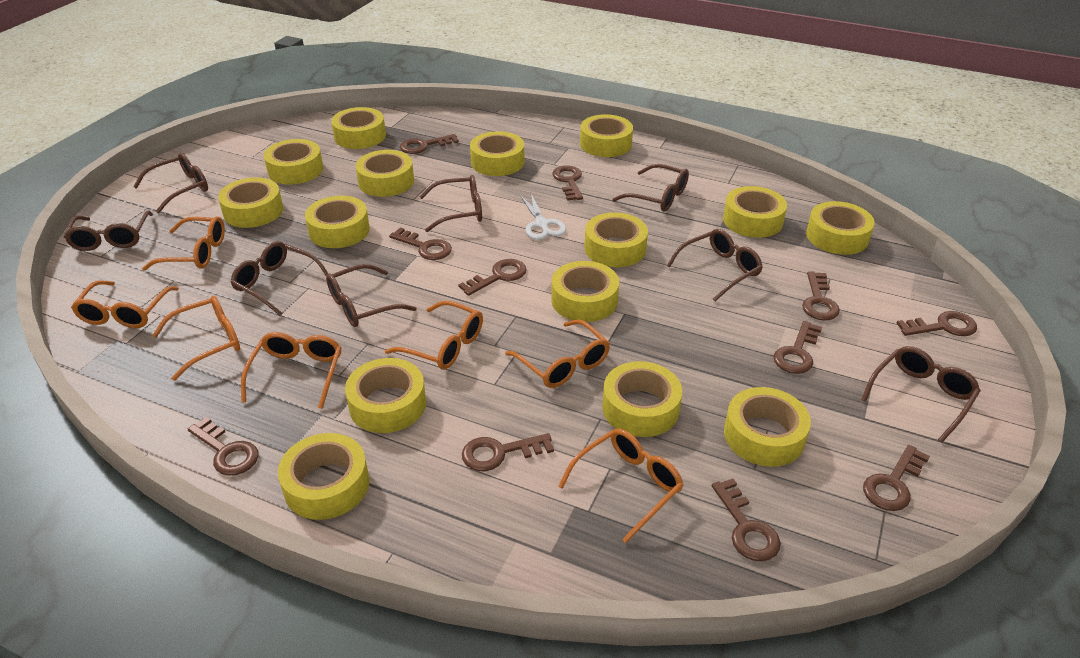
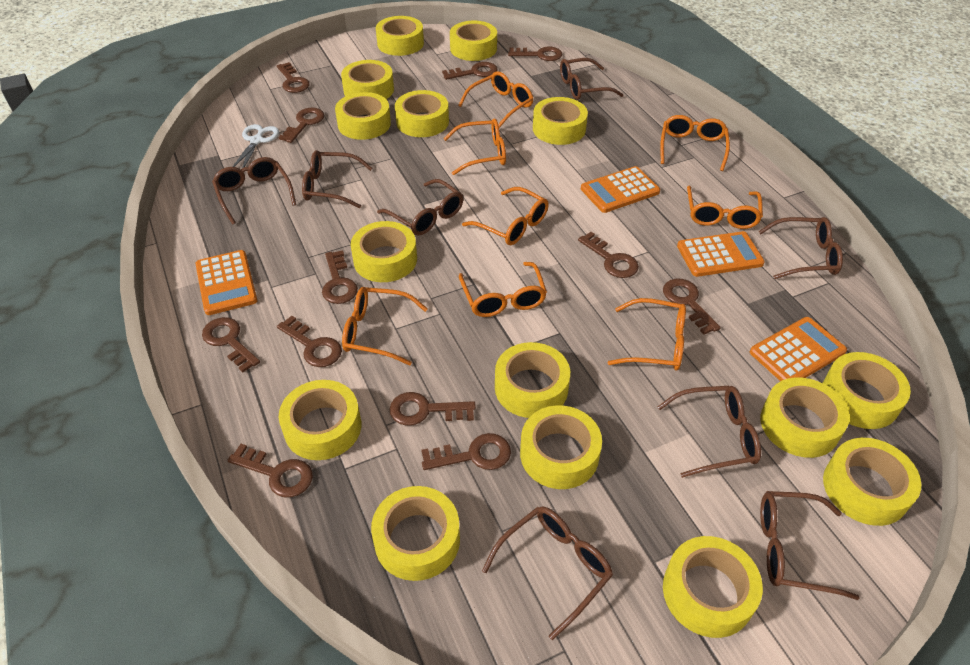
brown key: 11 -> 12
orange calculator: 0 -> 4
orange glasses: 7 -> 8

